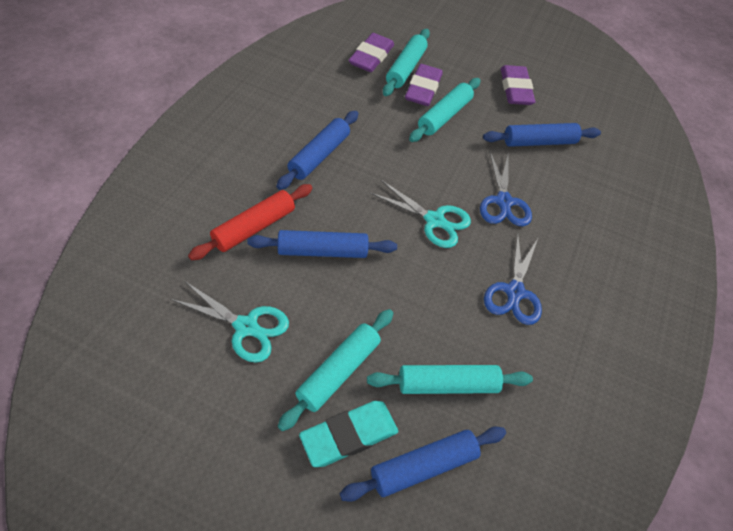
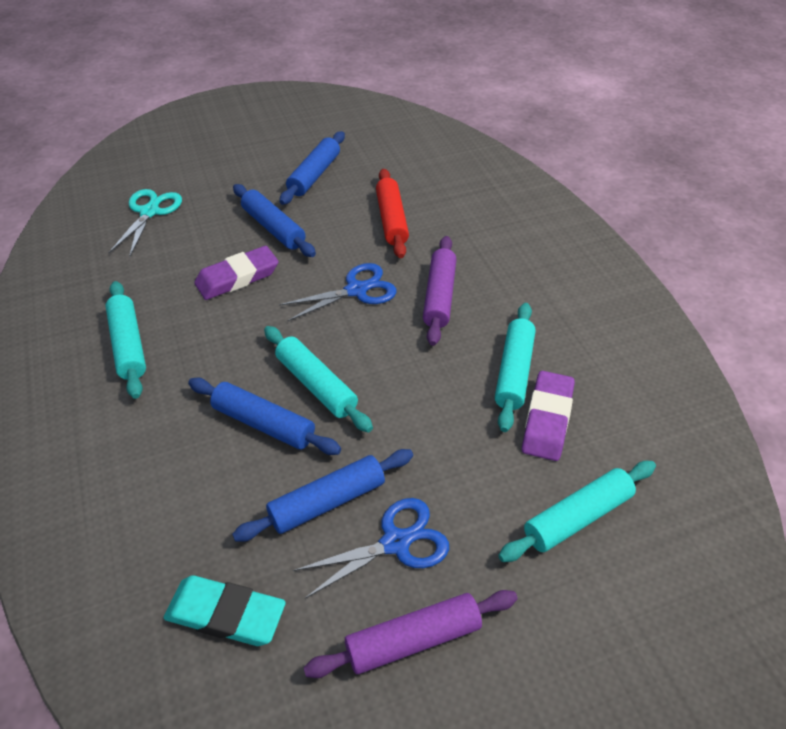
purple eraser: 3 -> 2
purple rolling pin: 0 -> 2
turquoise scissors: 2 -> 1

